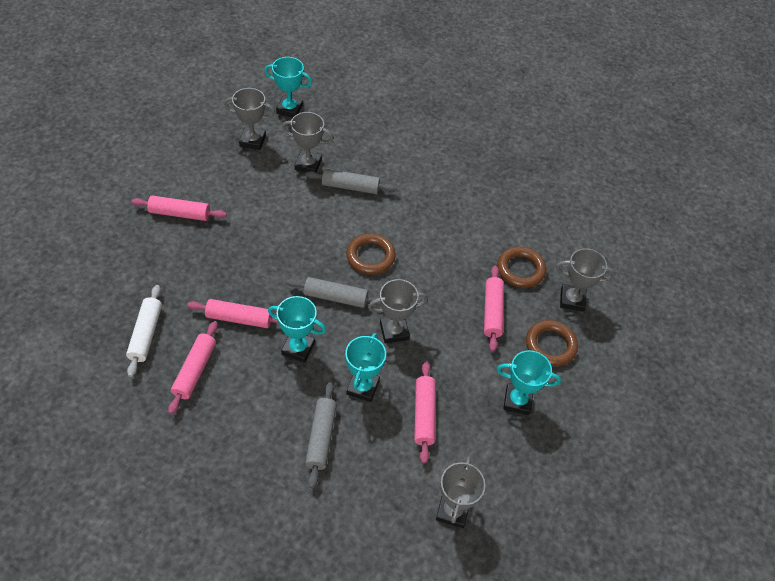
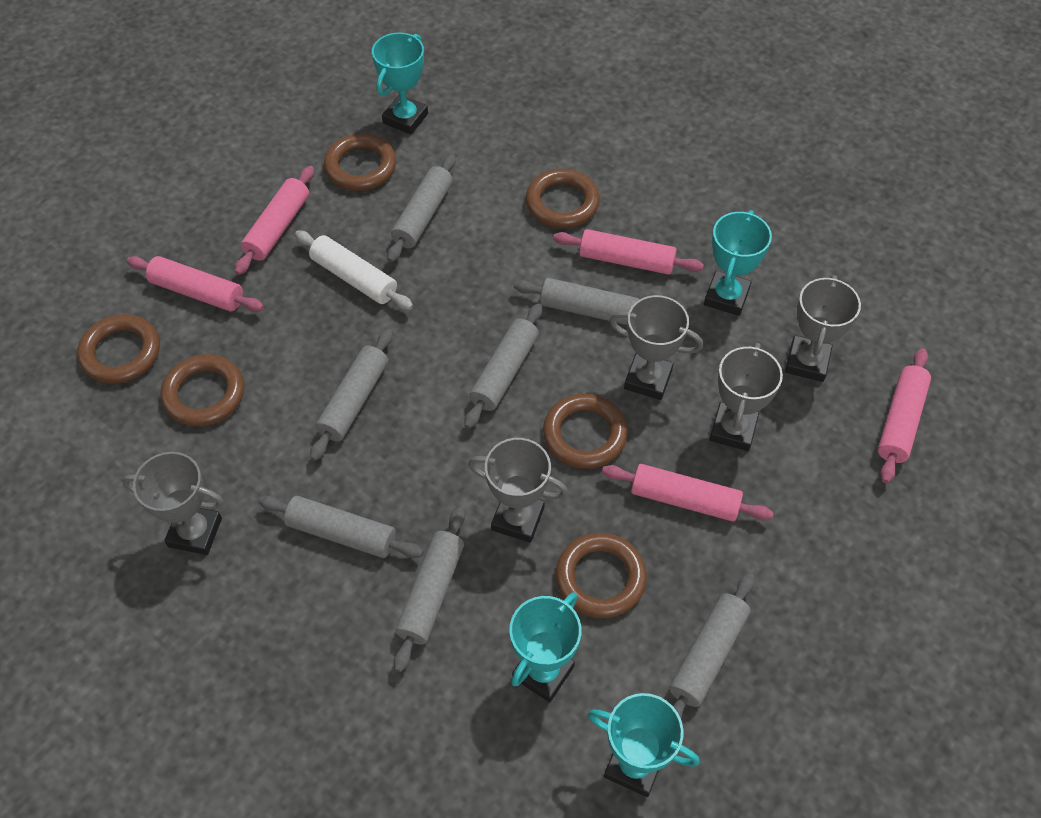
brown ring: 3 -> 6
grey rolling pin: 3 -> 7

